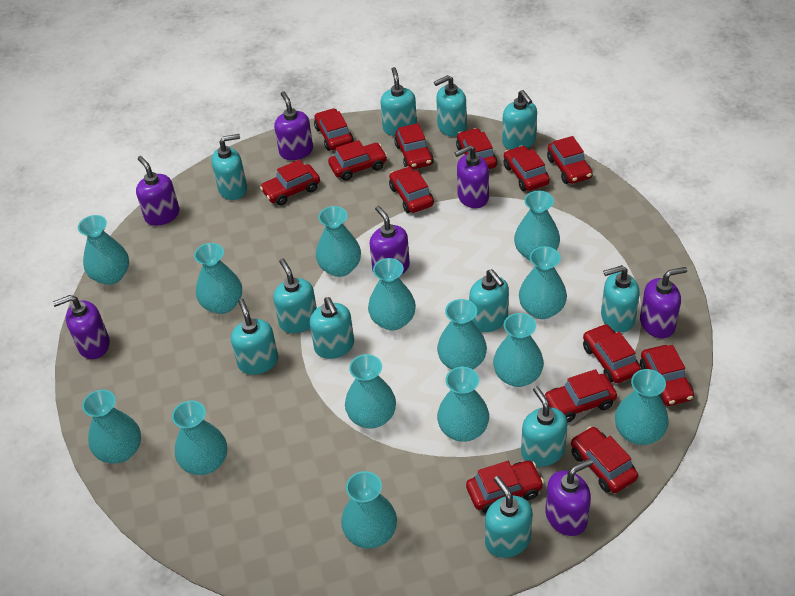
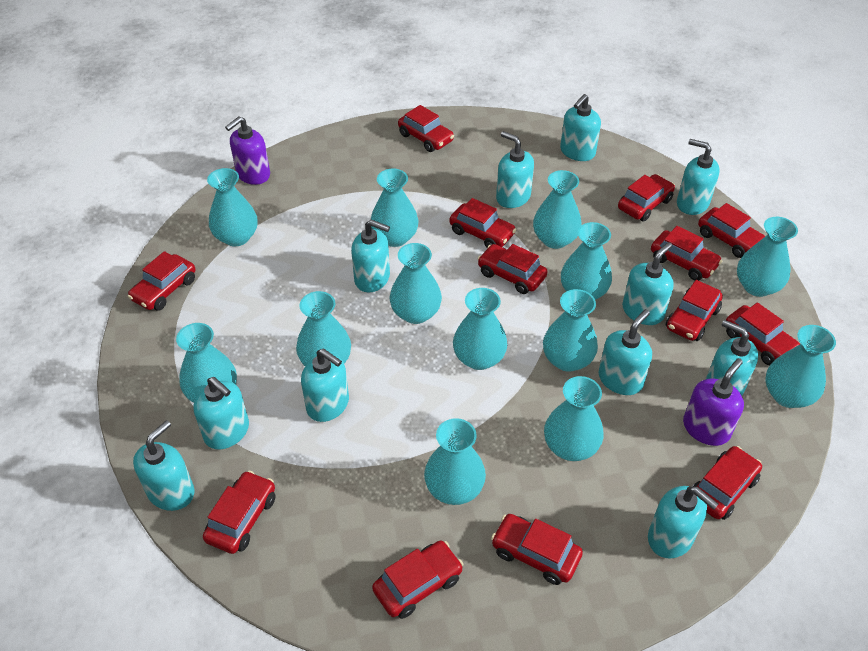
purple soap dispenser: 7 -> 2
turquoise vase: 14 -> 13

